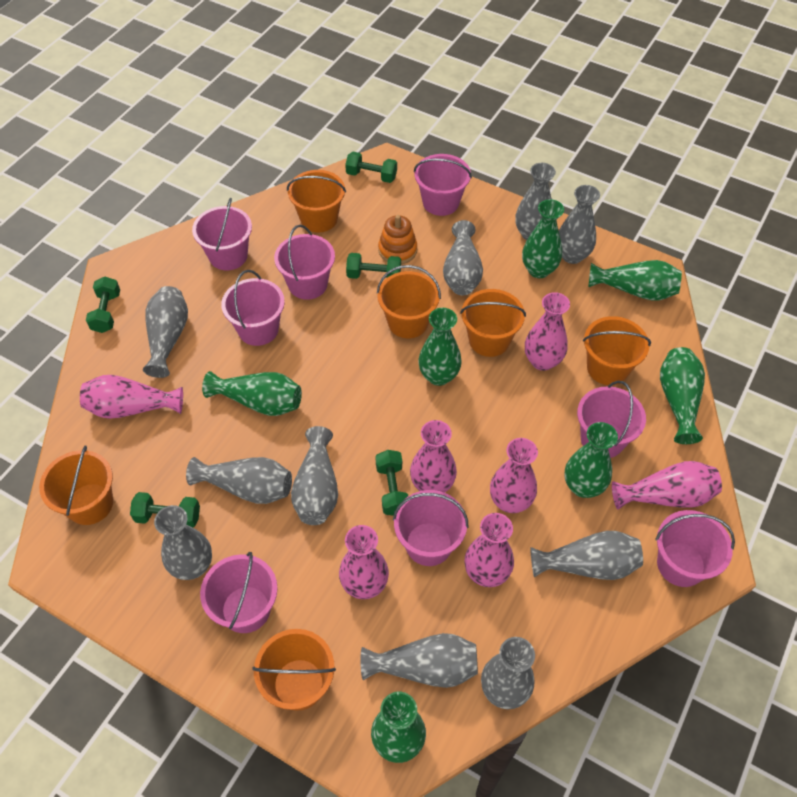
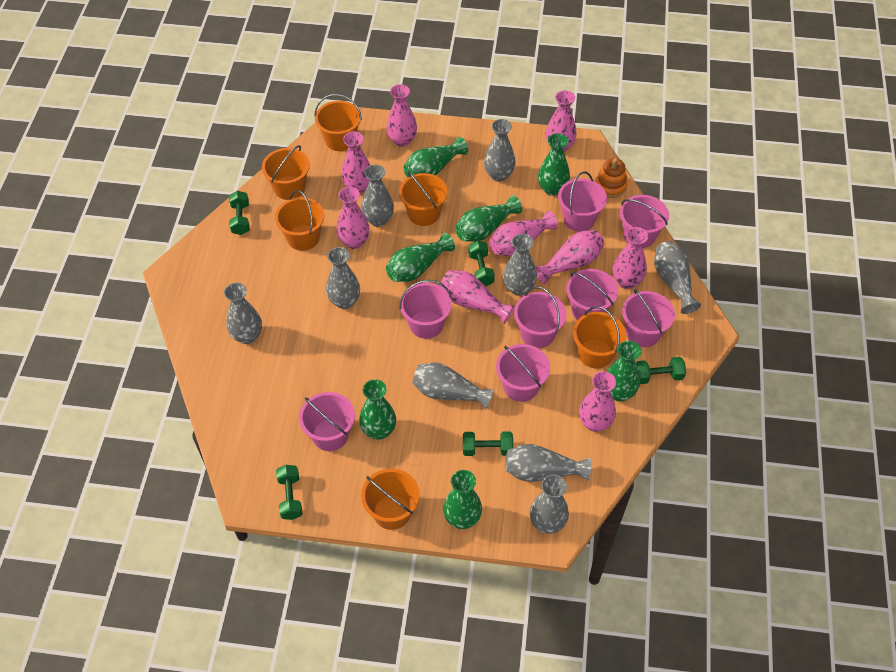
grey vase: 10 -> 9
pink vase: 7 -> 9

